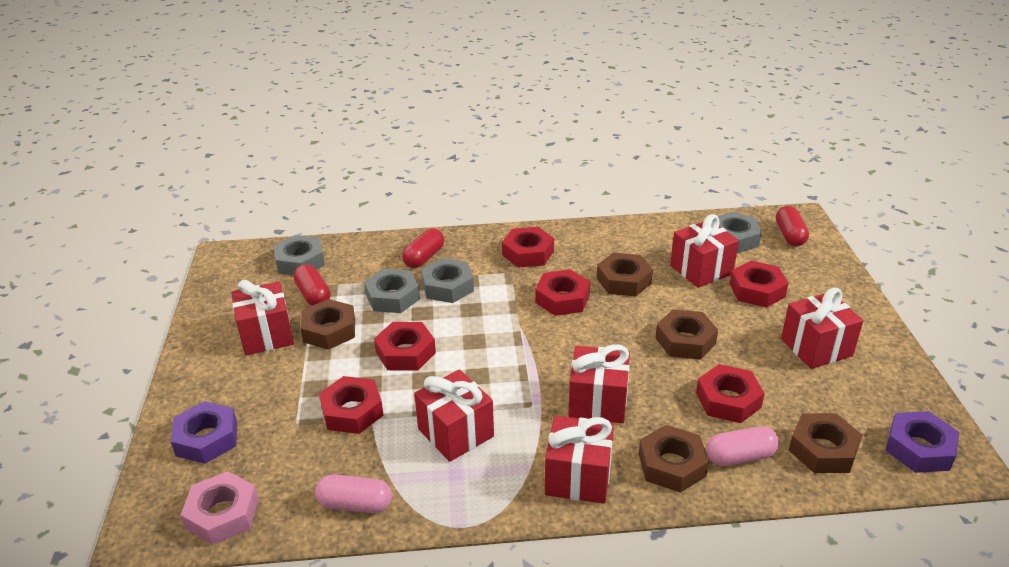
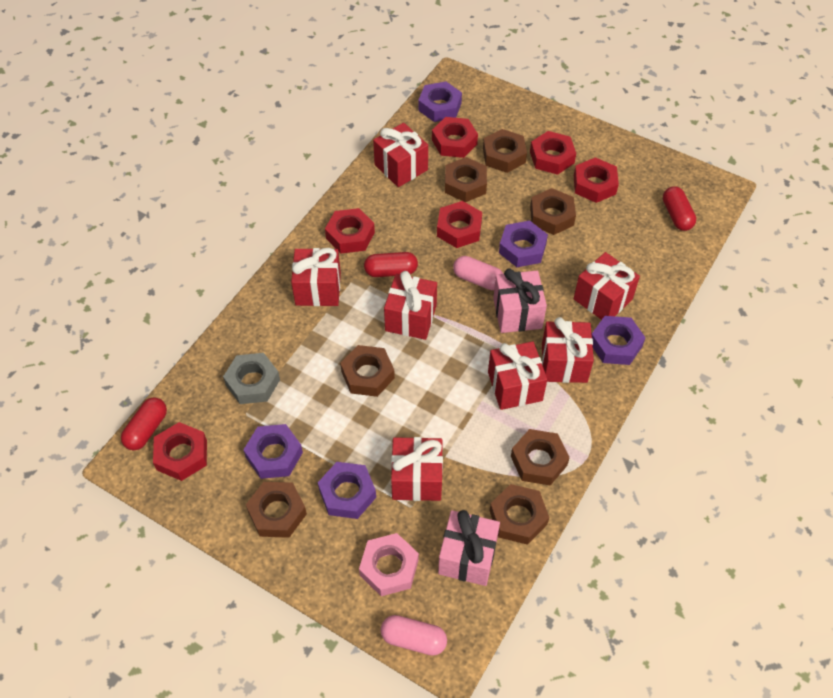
brown nut: 5 -> 7
grey nut: 4 -> 1
pink gift: 0 -> 2
purple nut: 2 -> 5
red gift: 6 -> 7

